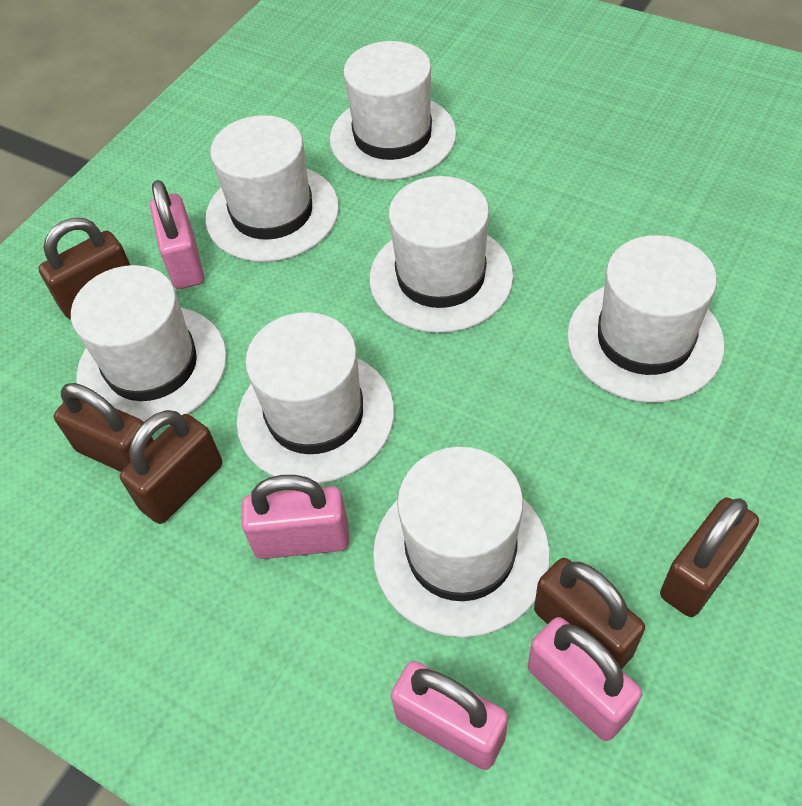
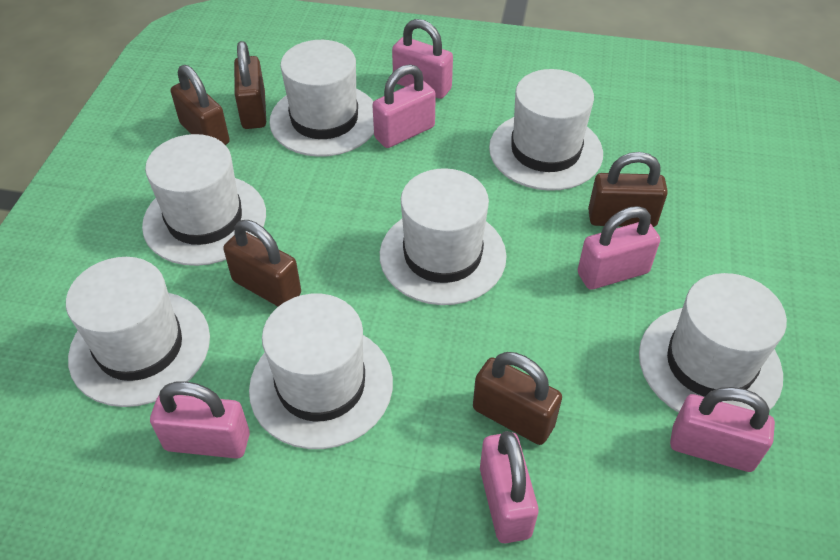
pink padlock: 4 -> 6

